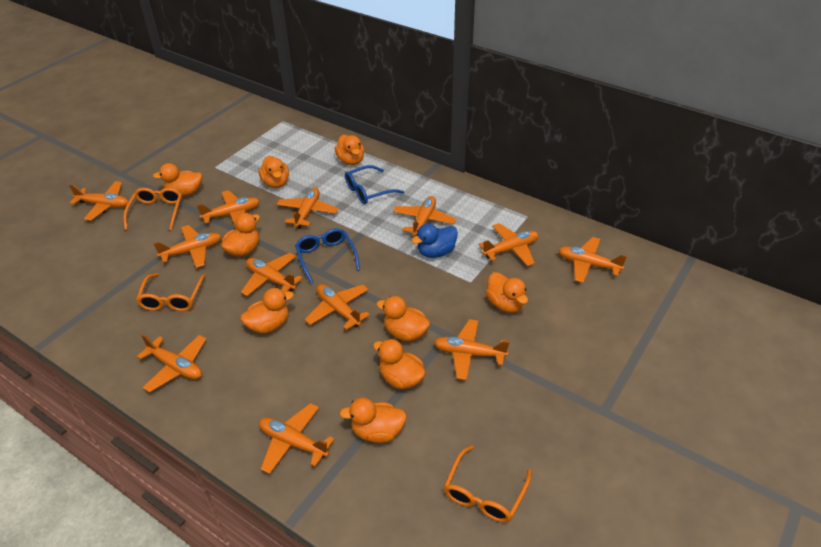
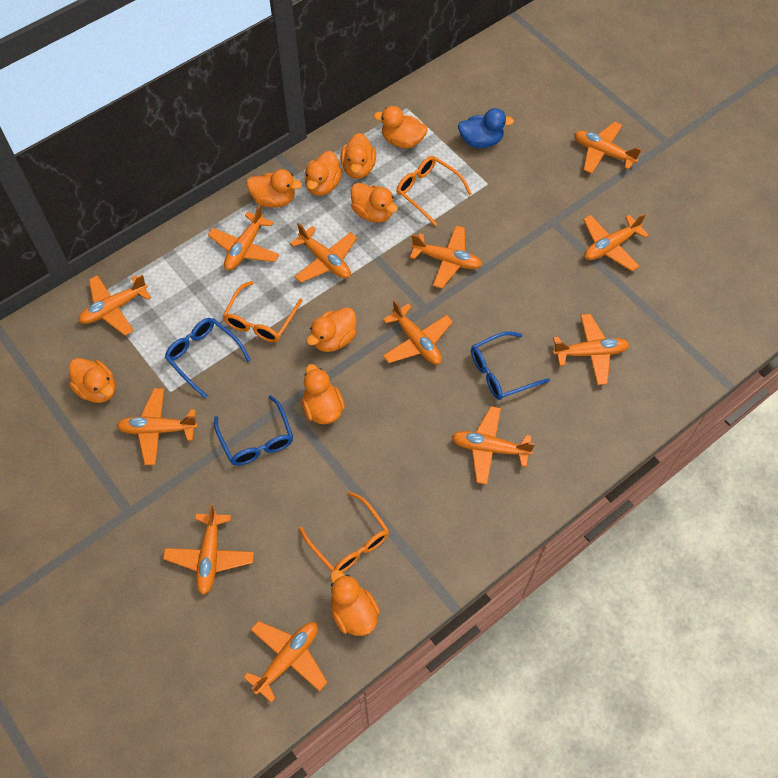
blue glasses: 2 -> 3

